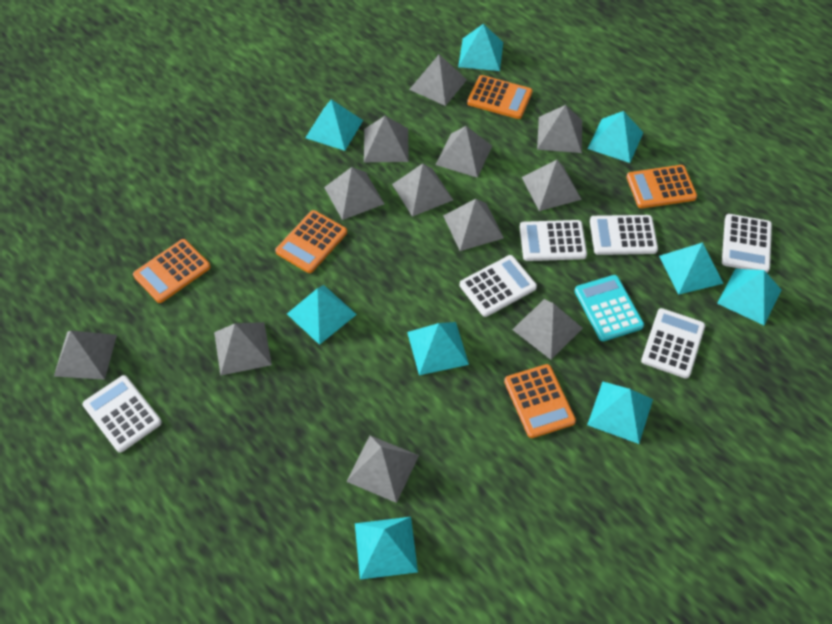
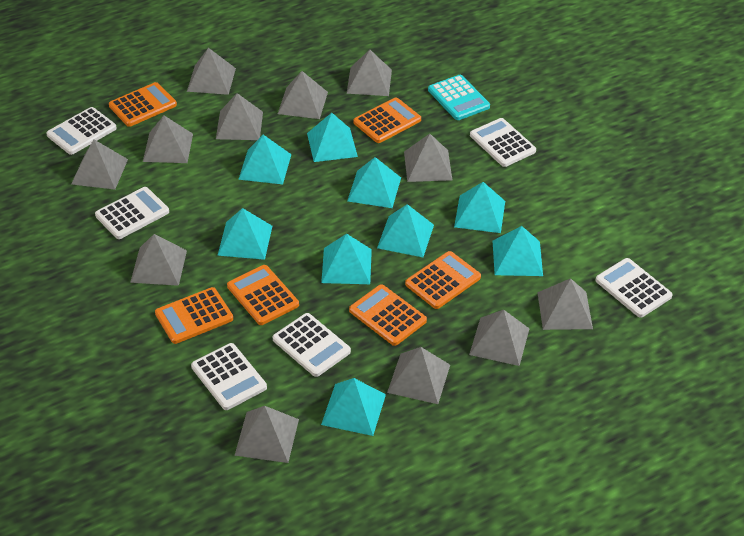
orange calculator: 5 -> 6

